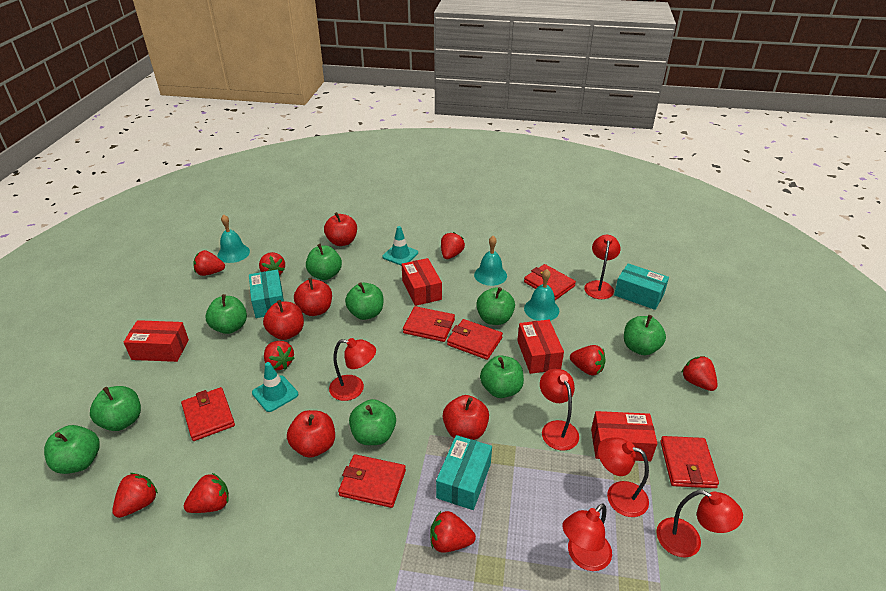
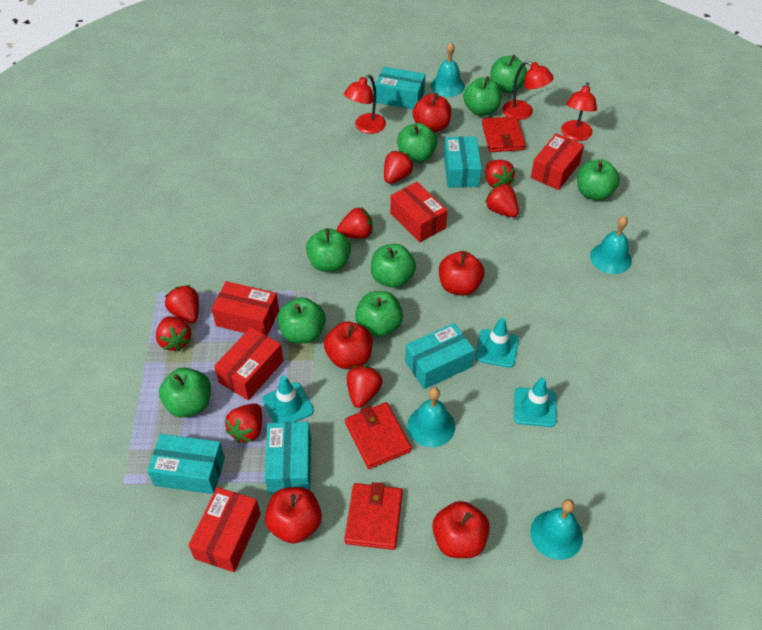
red box: 4 -> 5
red lamp: 6 -> 3
red strawberry: 9 -> 8
red wallet: 6 -> 3
turquoise bell: 3 -> 4
turquoise box: 3 -> 5
turquoise traffic cone: 2 -> 3

